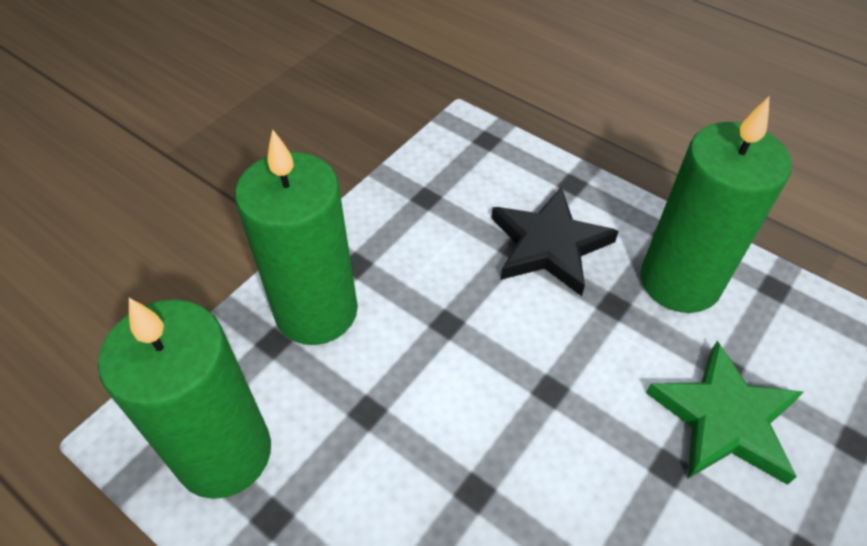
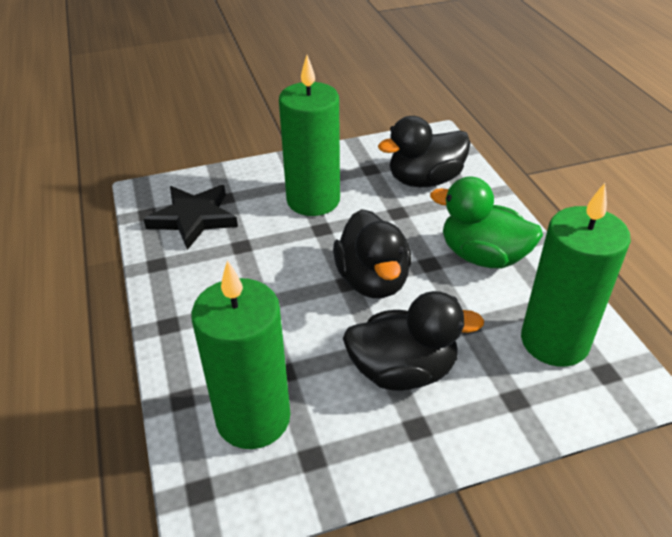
black duck: 0 -> 3
green duck: 0 -> 1
green star: 1 -> 0

